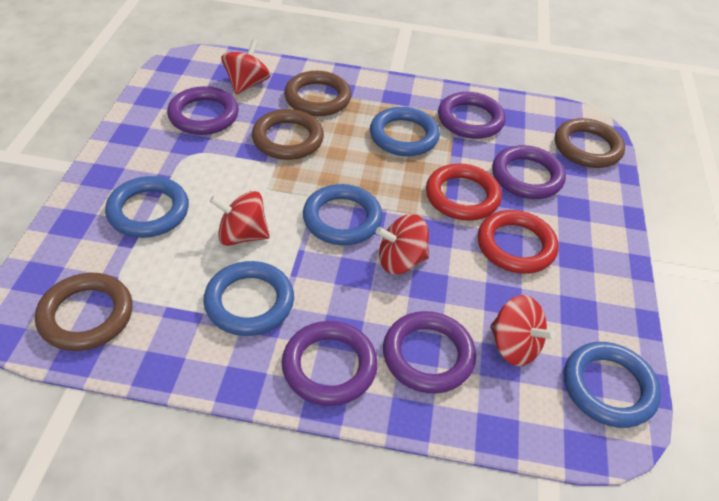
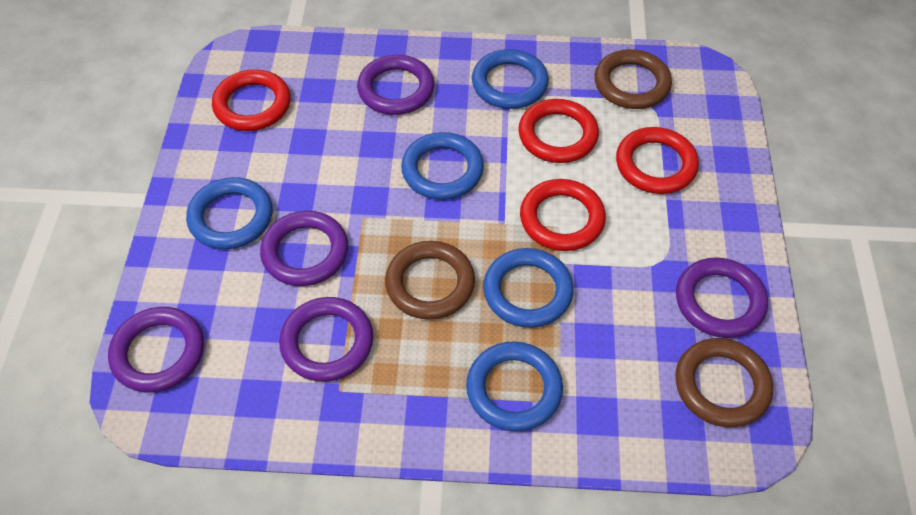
brown ring: 4 -> 3
red ring: 2 -> 4
red spinning top: 4 -> 0

